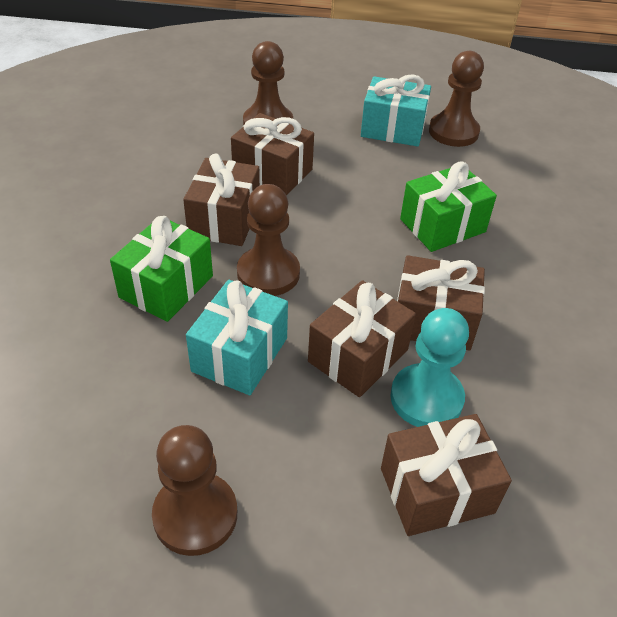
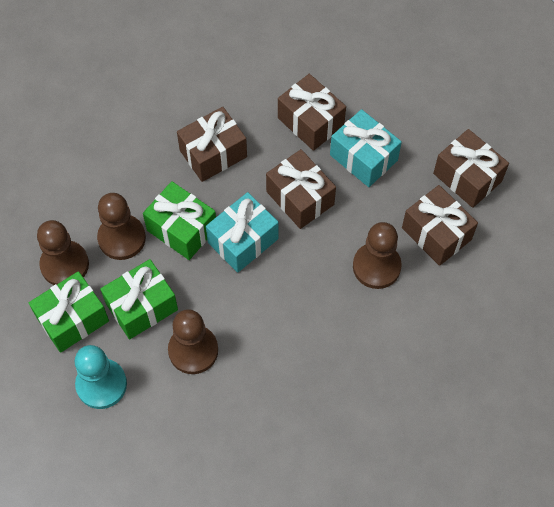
green gift: 2 -> 3

